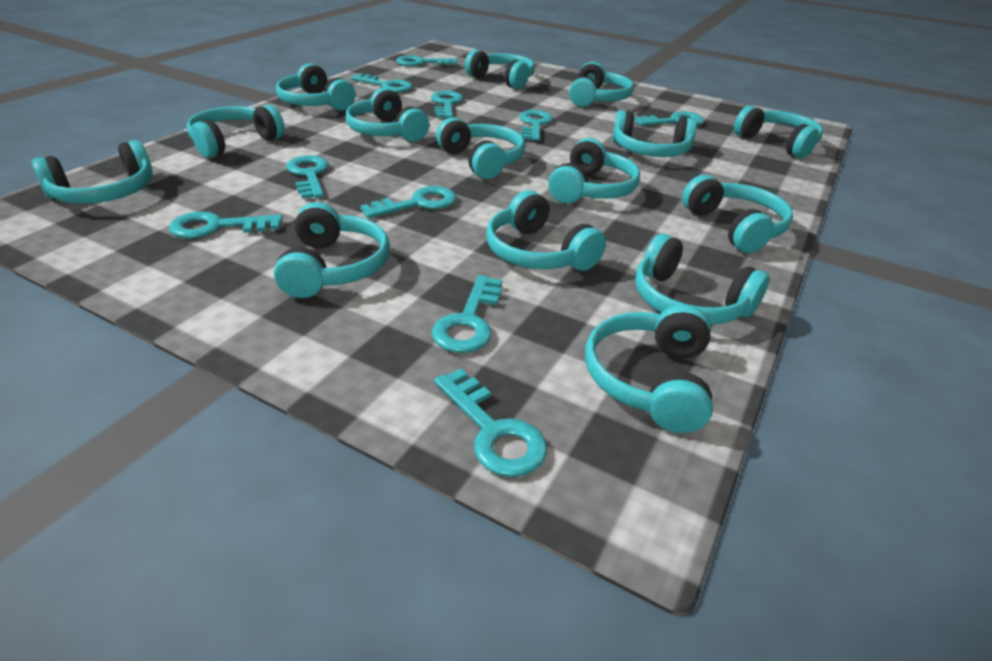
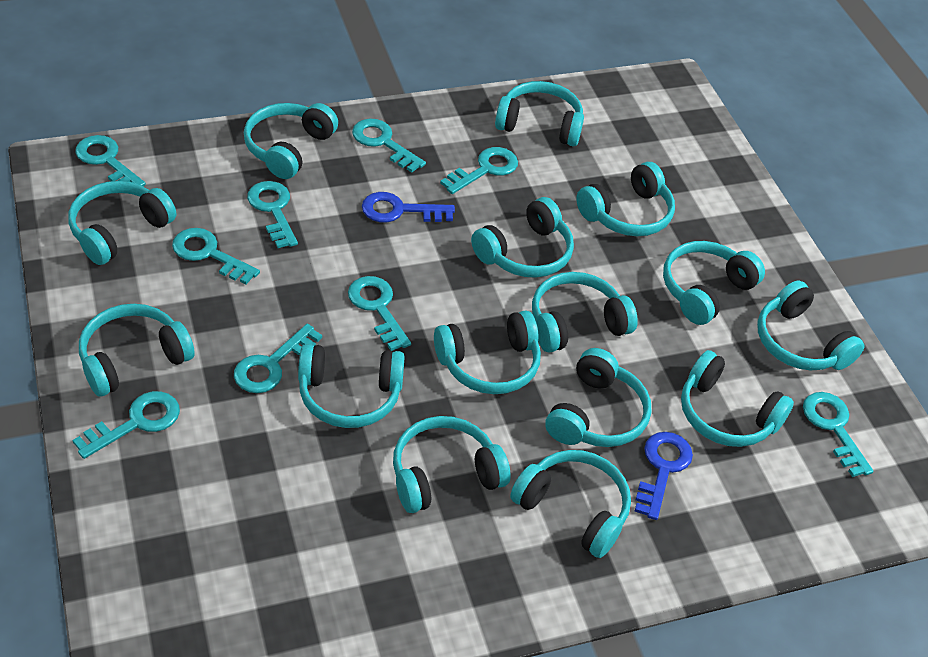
blue key: 0 -> 2
turquoise key: 10 -> 9

